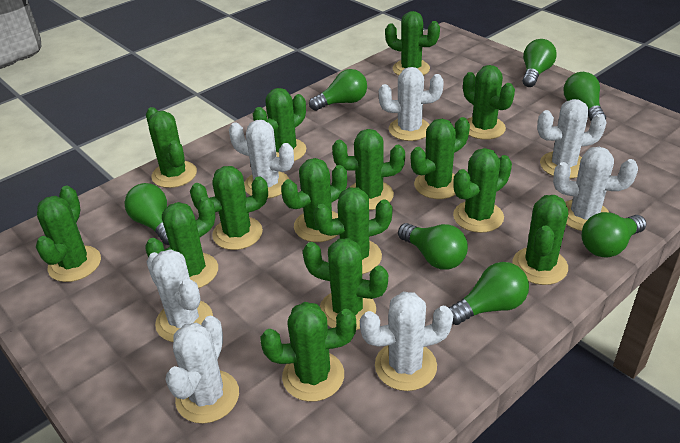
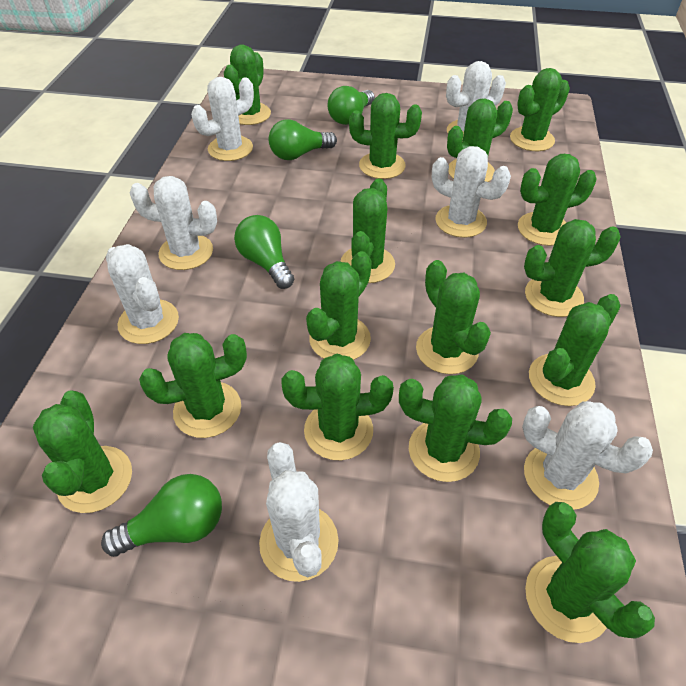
green light bulb: 7 -> 4

